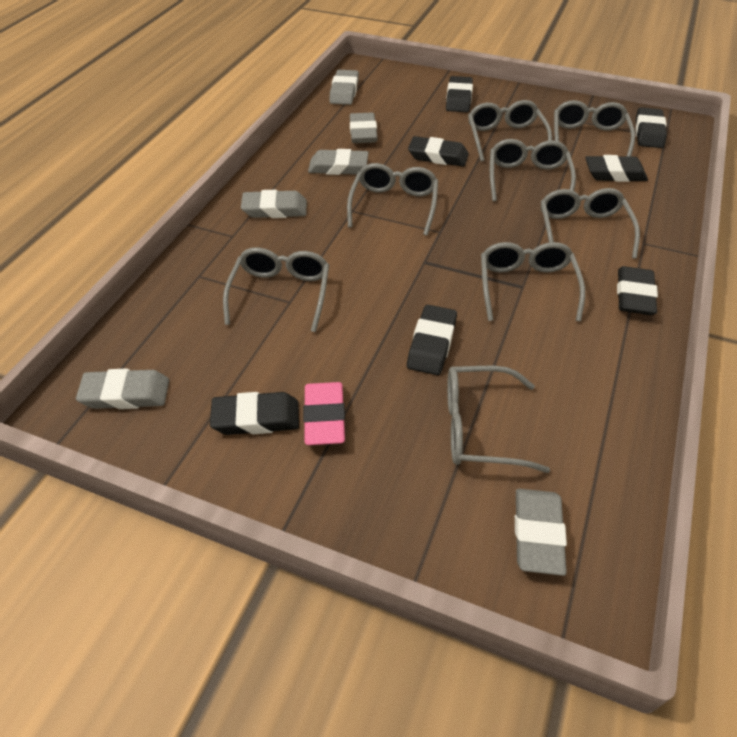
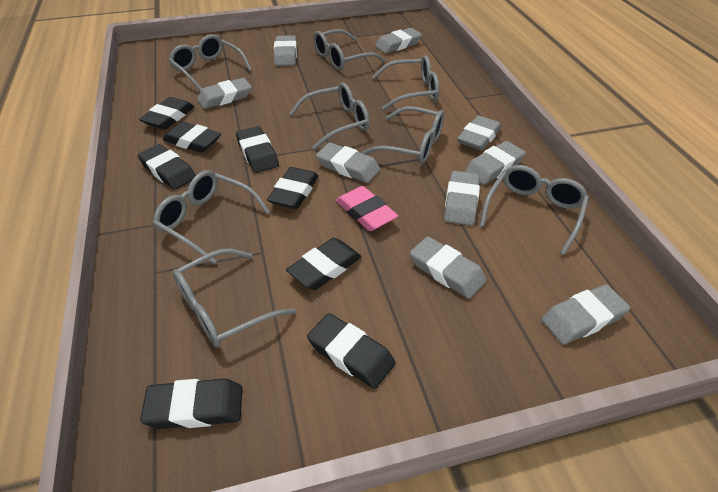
black eraser: 7 -> 8
grey eraser: 6 -> 9

